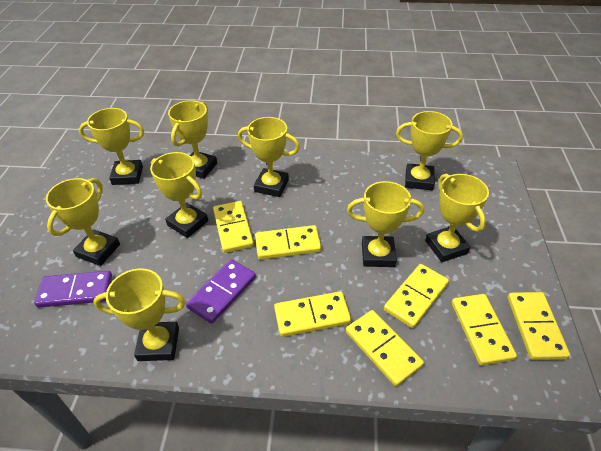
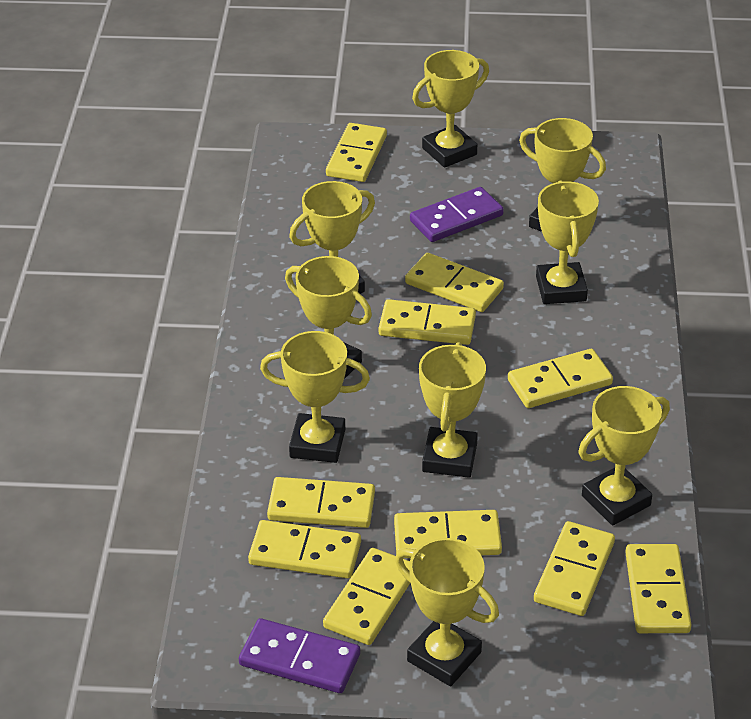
yellow domino: 7 -> 10

